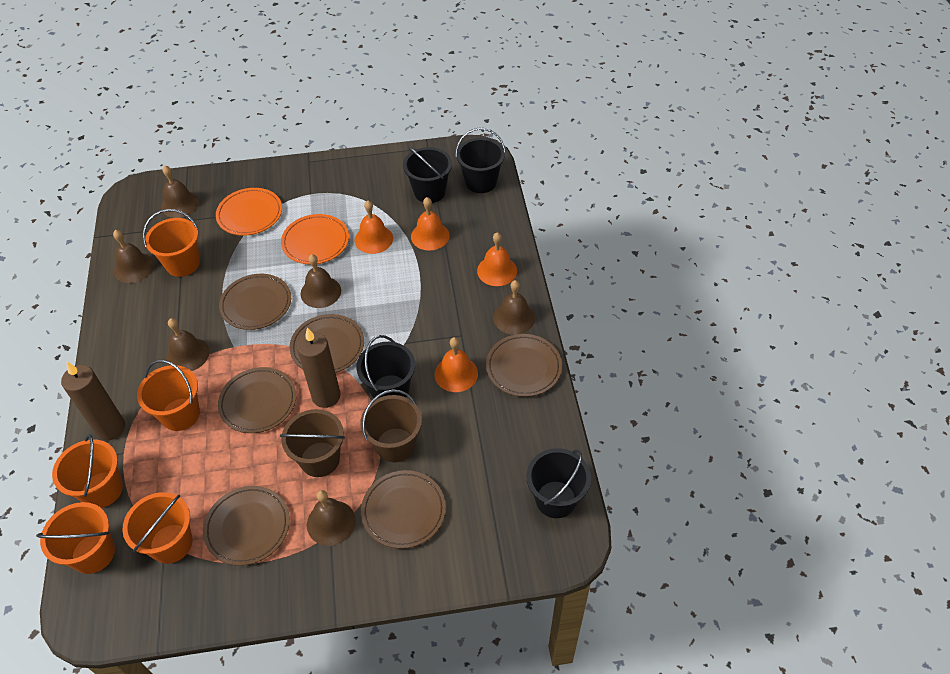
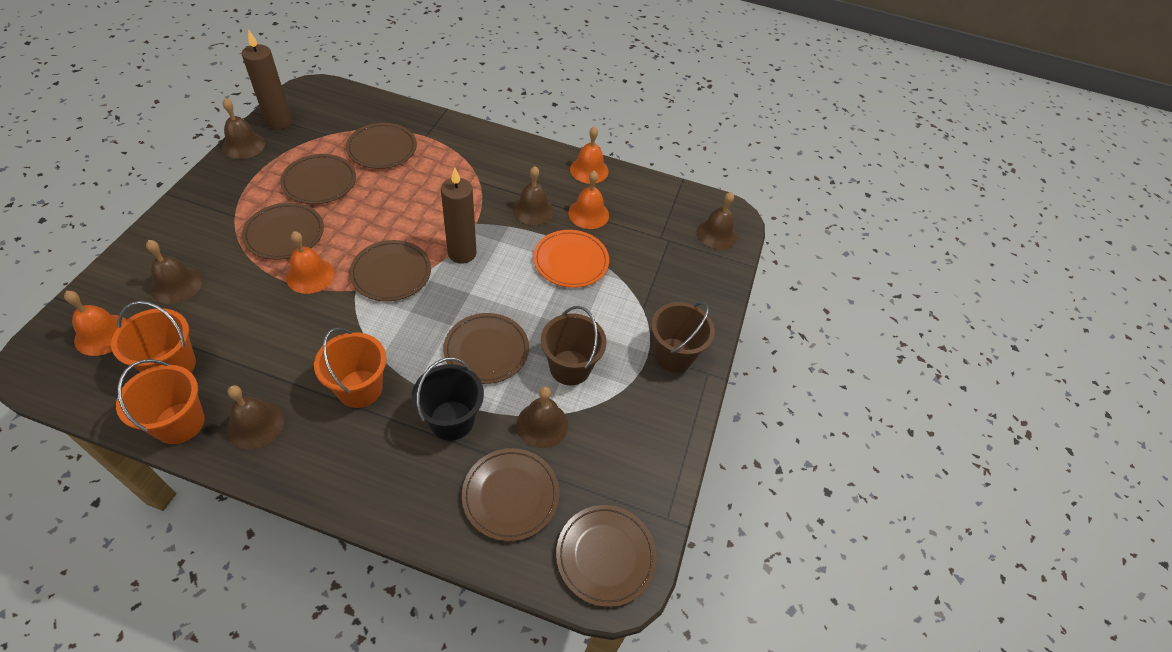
black bucket: 4 -> 1
brown plate: 6 -> 7
orange bucket: 5 -> 3
orange plate: 2 -> 1

